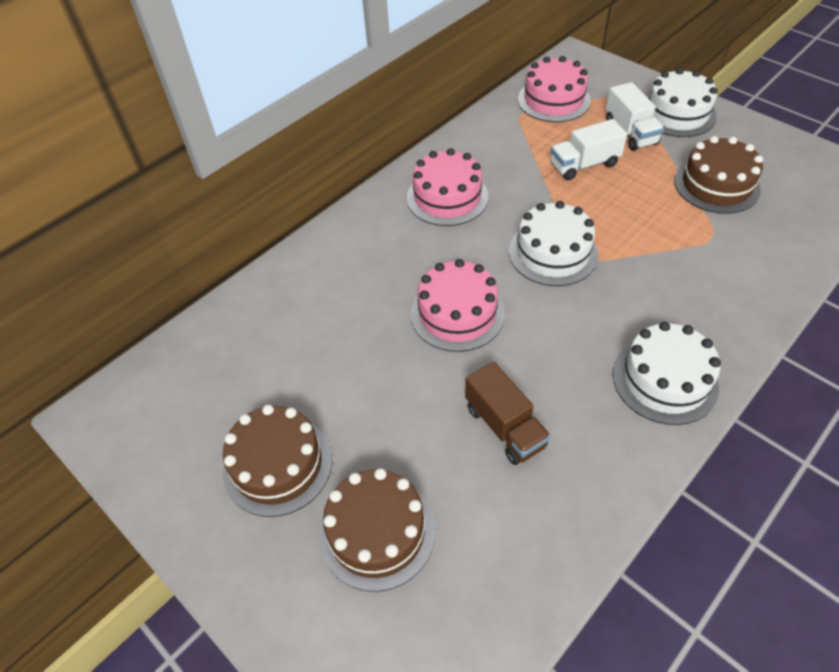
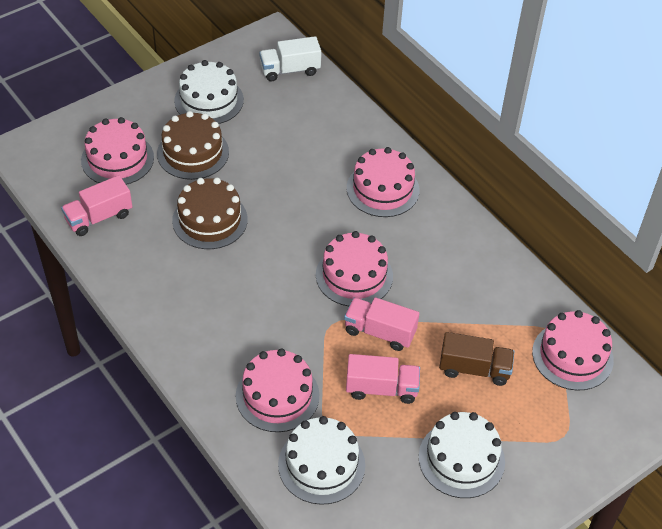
brown cake: 3 -> 2
pink cake: 3 -> 5
pink truck: 0 -> 3
white truck: 2 -> 1

